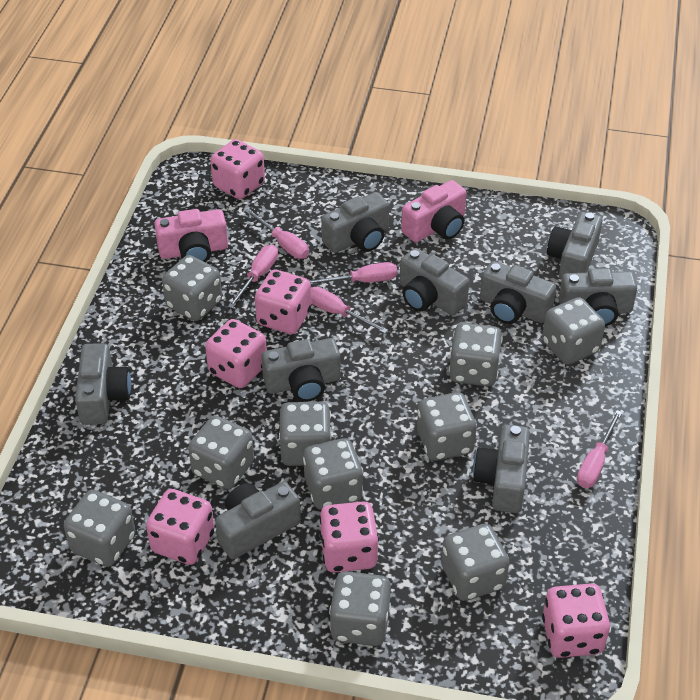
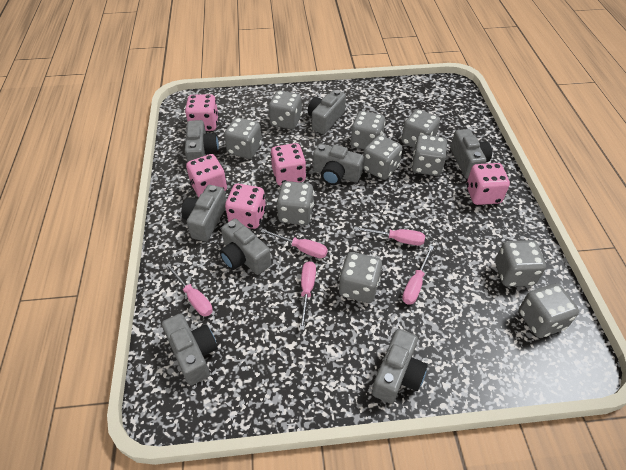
grey camera: 9 -> 8
pink camera: 2 -> 0
pink dice: 6 -> 5

